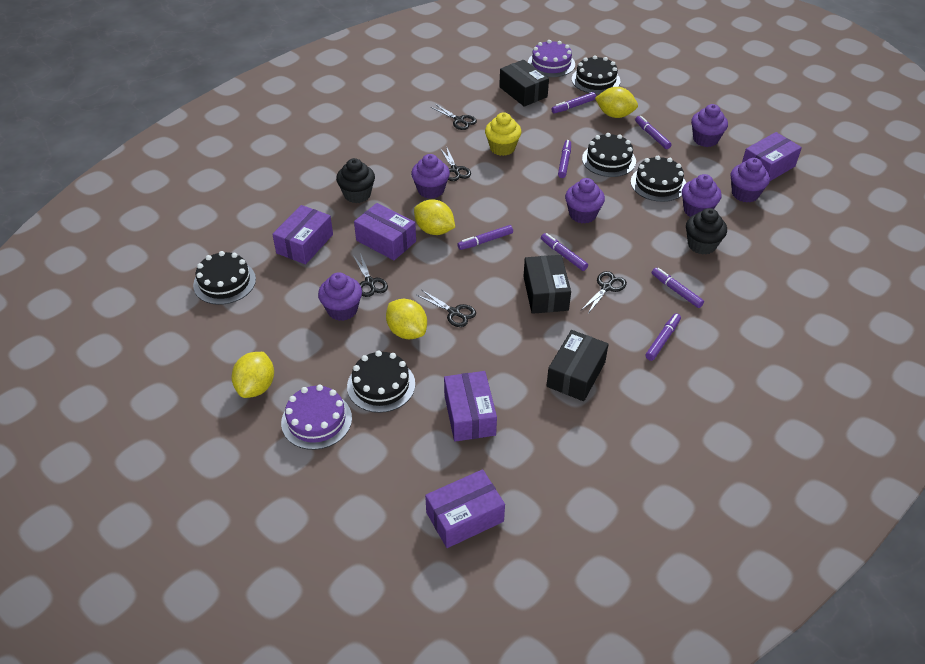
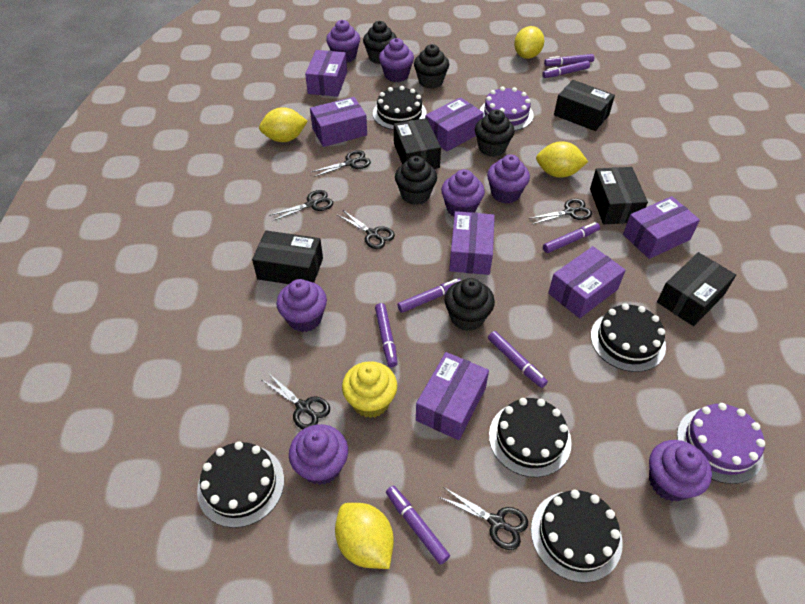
black box: 3 -> 5
black cupcake: 2 -> 5
black scissors: 5 -> 6
purple box: 5 -> 7
purple cupcake: 6 -> 7

